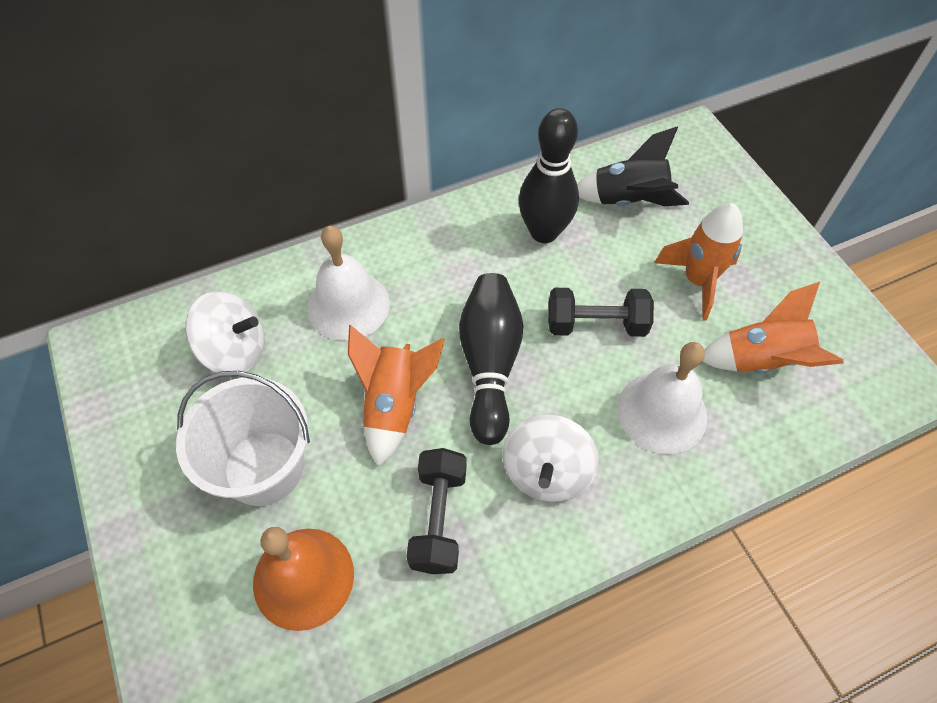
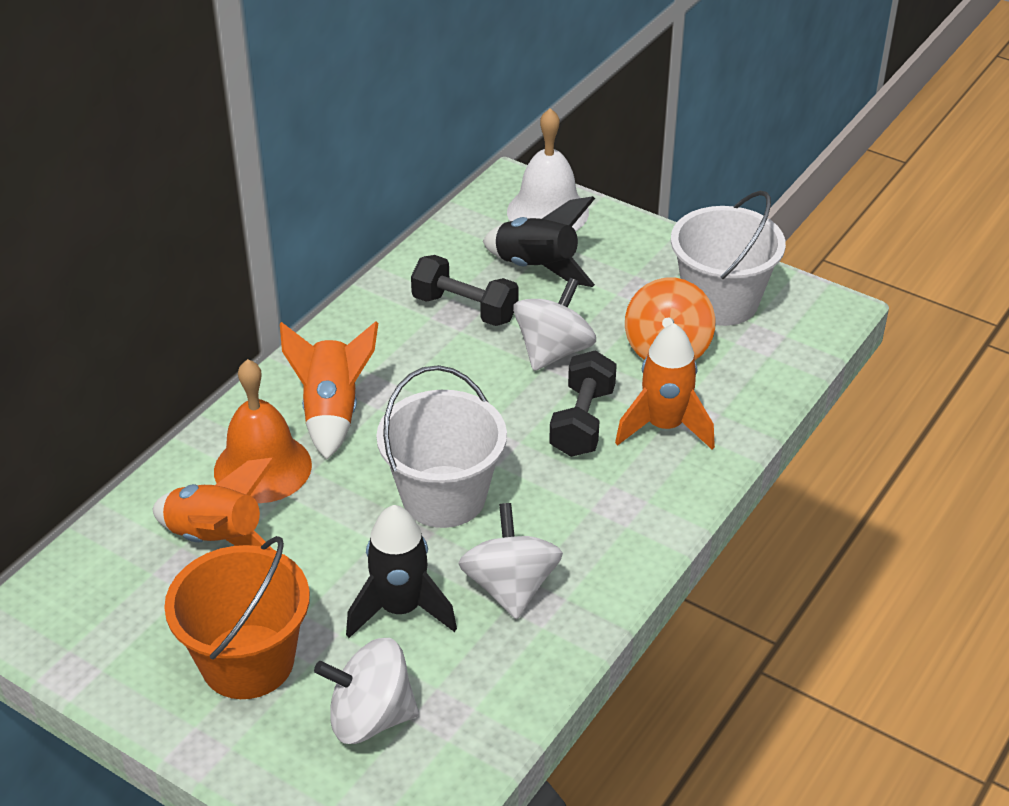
black bowling pin: 2 -> 0
black rocket: 1 -> 2
orange bucket: 0 -> 1
orange spinning top: 0 -> 1
white bell: 2 -> 1
white bucket: 1 -> 2
white spinning top: 2 -> 3

